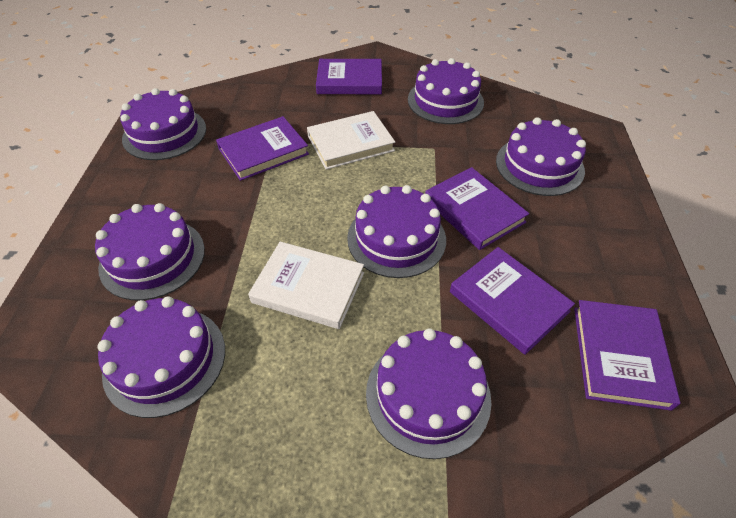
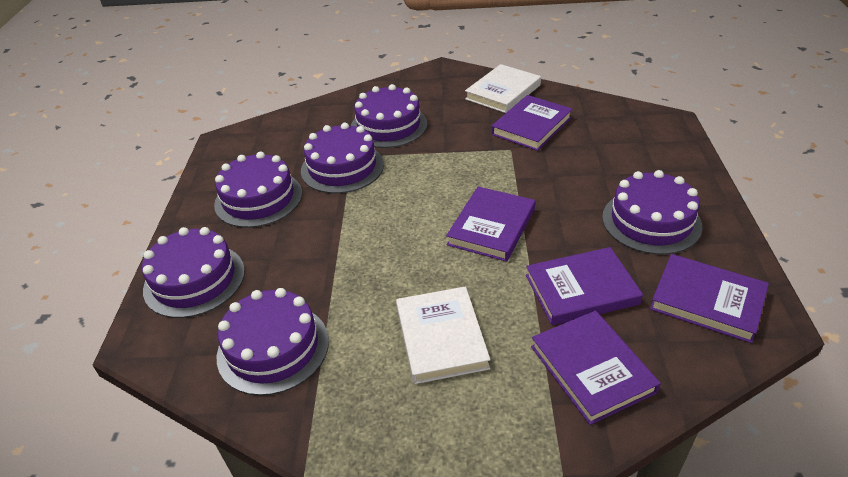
purple cake: 7 -> 6

